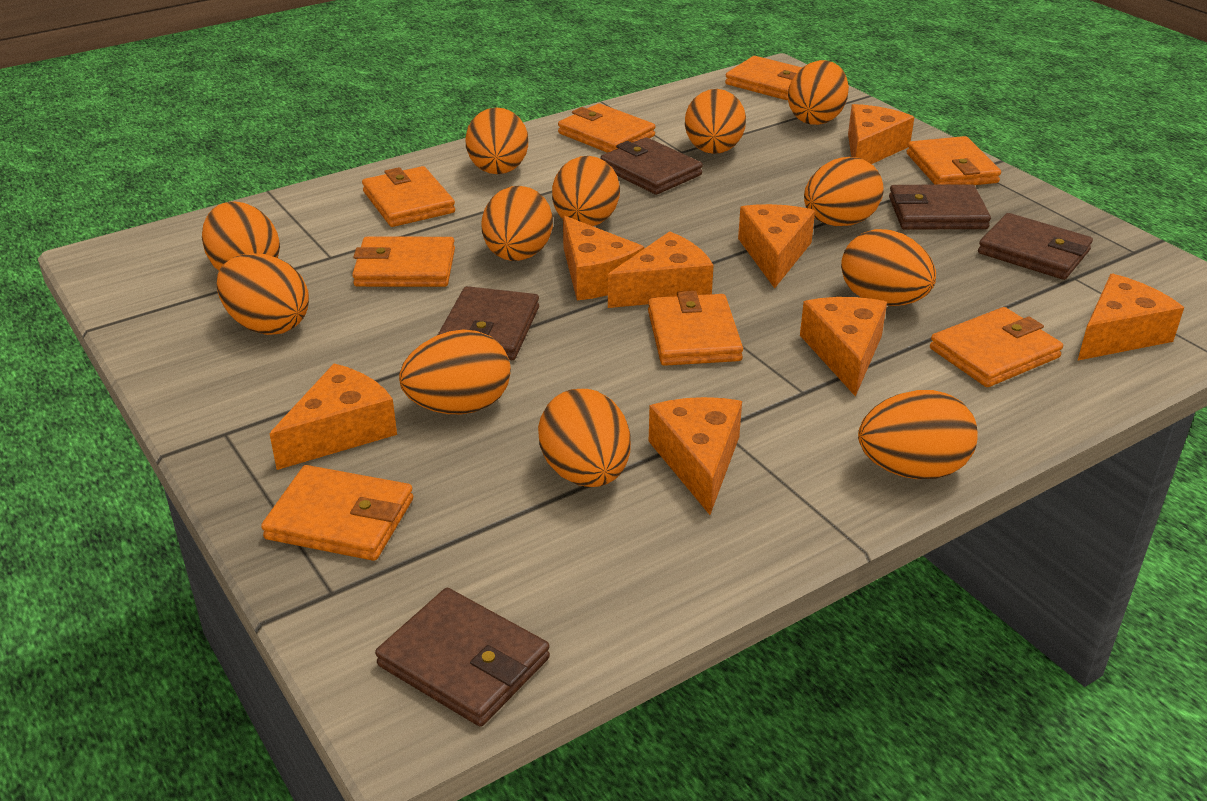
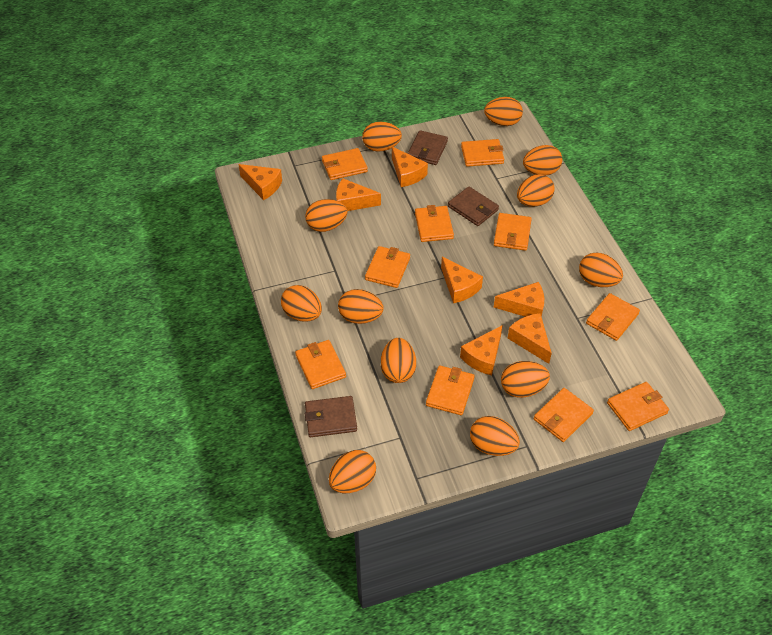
brown wallet: 5 -> 3
orange cheese: 8 -> 7
orange wallet: 8 -> 10

